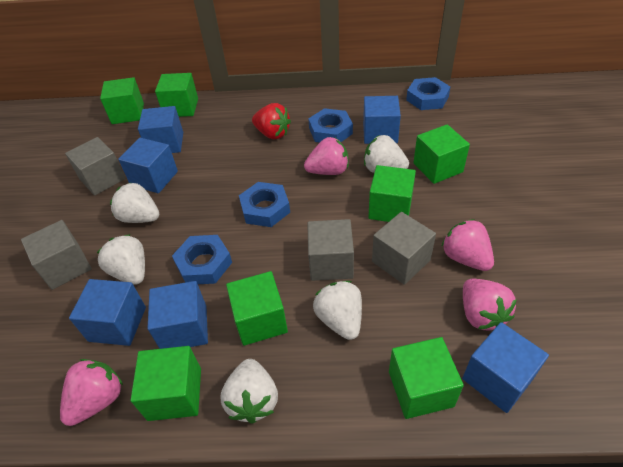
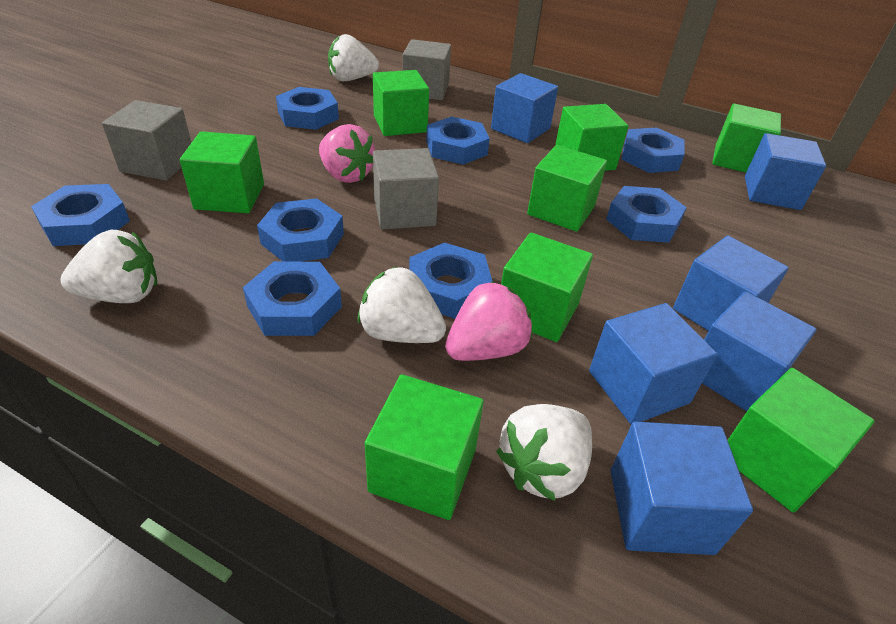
blue nut: 4 -> 8
green cube: 7 -> 8
grey cube: 4 -> 3
pink strawberry: 4 -> 2
red strawberry: 1 -> 0
white strawberry: 5 -> 4

